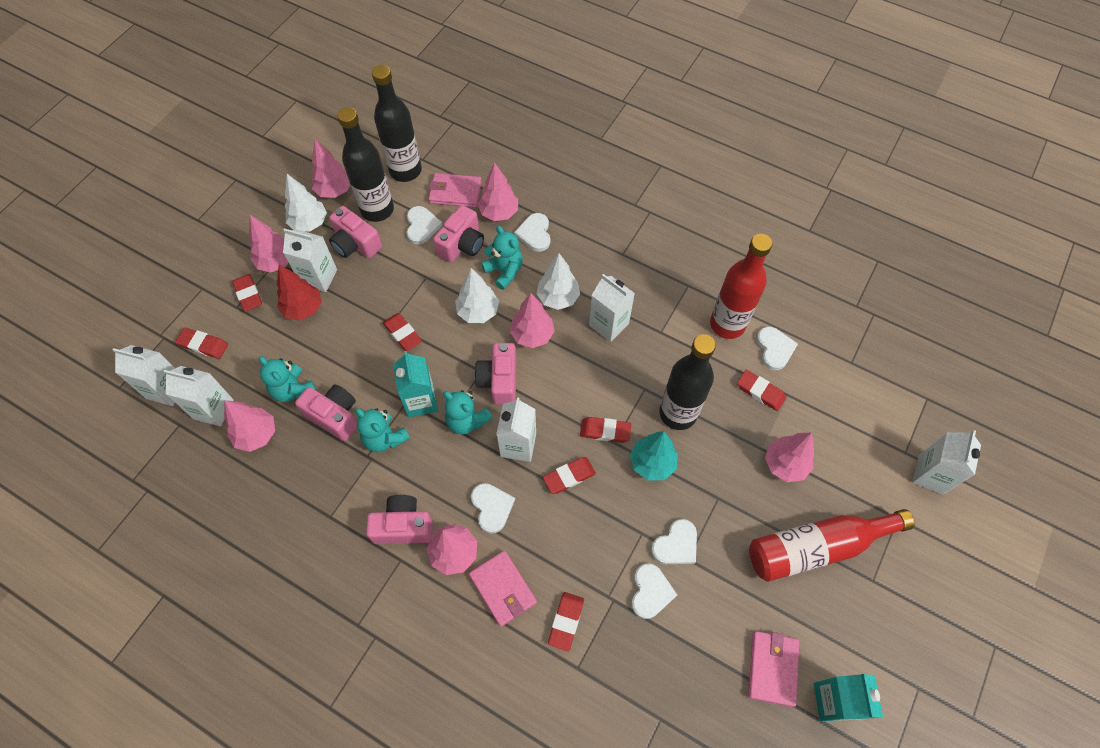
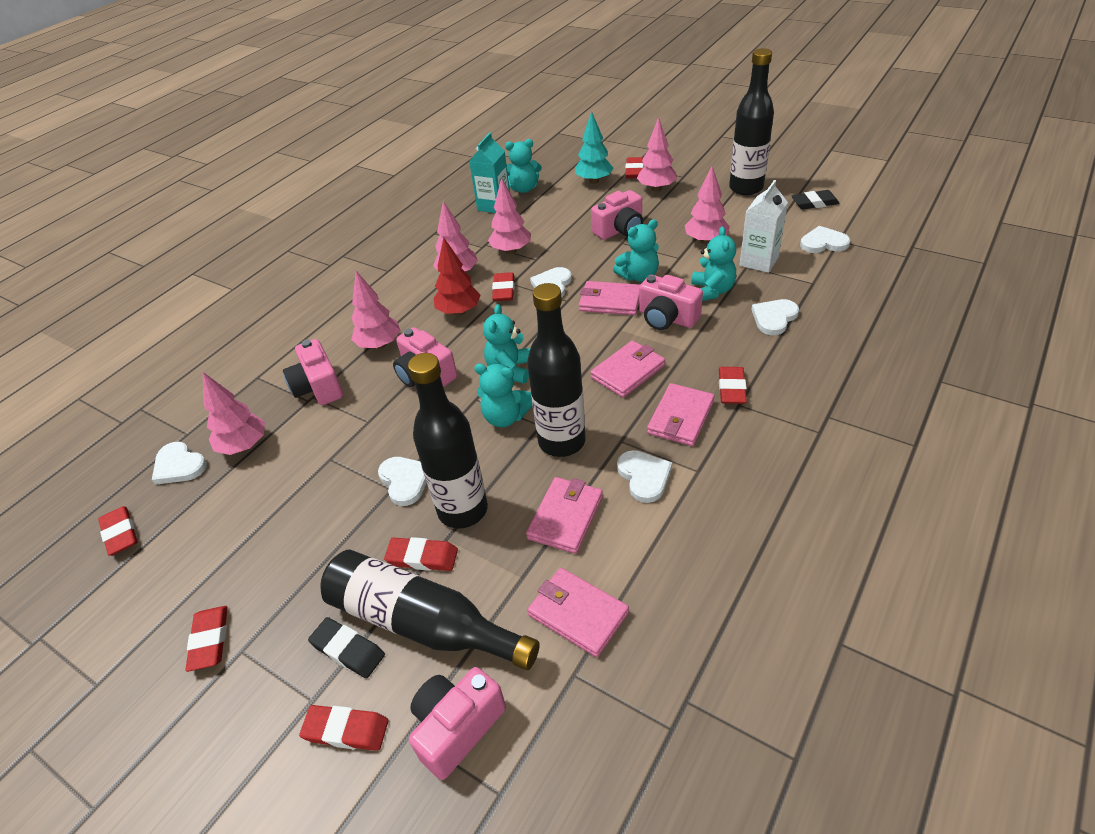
black bottle: 3 -> 4
black eraser: 0 -> 2
pink tree: 7 -> 6
pink wallet: 3 -> 5
red bottle: 2 -> 0
turquoise carton: 2 -> 1
turquoise teddy bear: 4 -> 5
white carton: 6 -> 1
white tree: 3 -> 0

